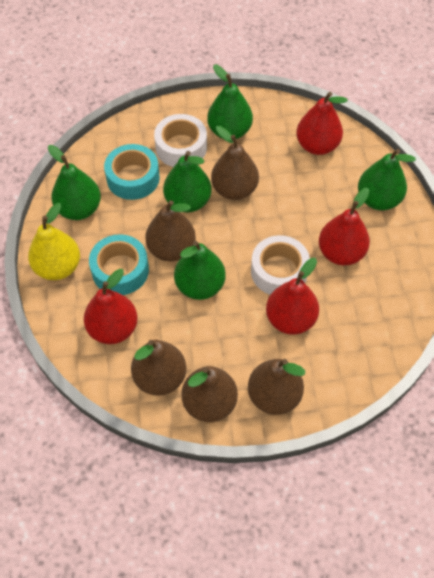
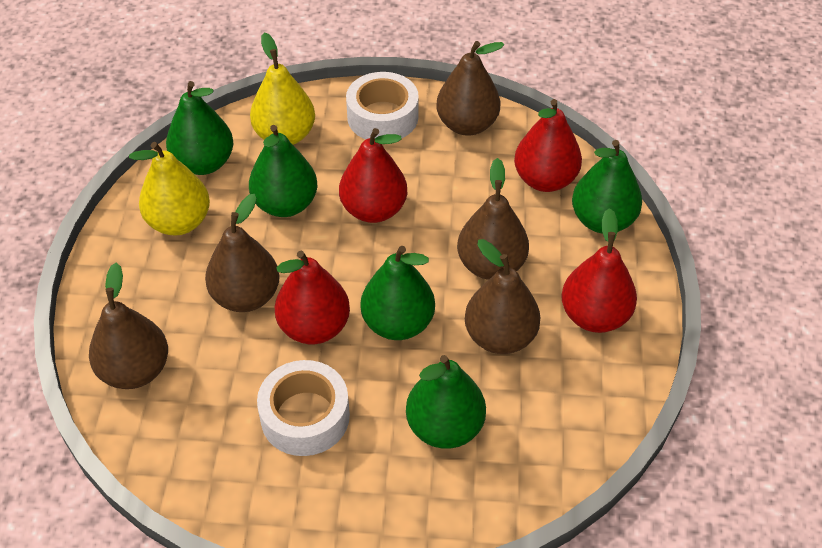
turquoise tape: 2 -> 0
yellow pear: 1 -> 2

